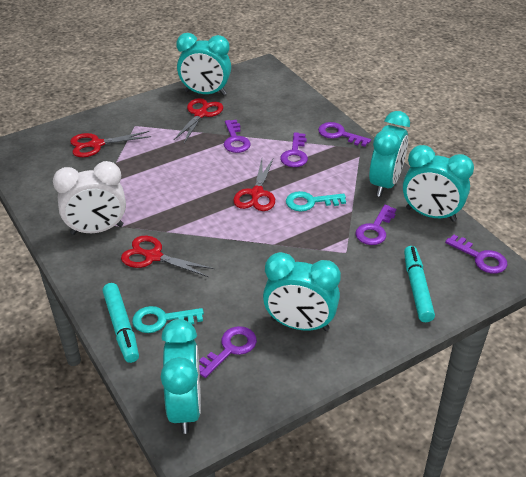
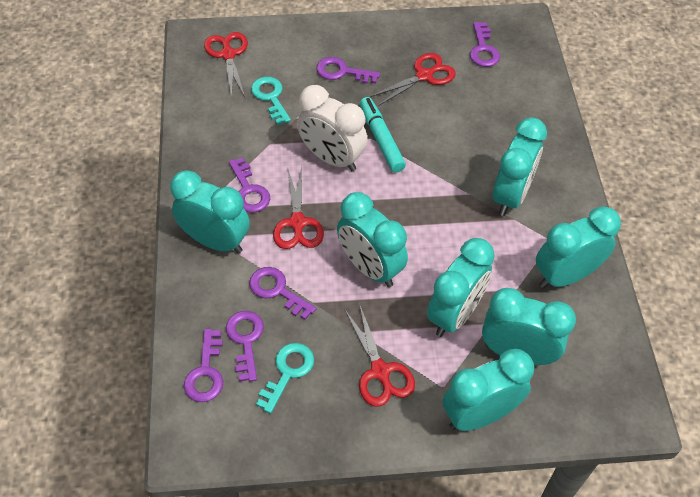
turquoise clock: 5 -> 7
turquoise marker: 2 -> 1

